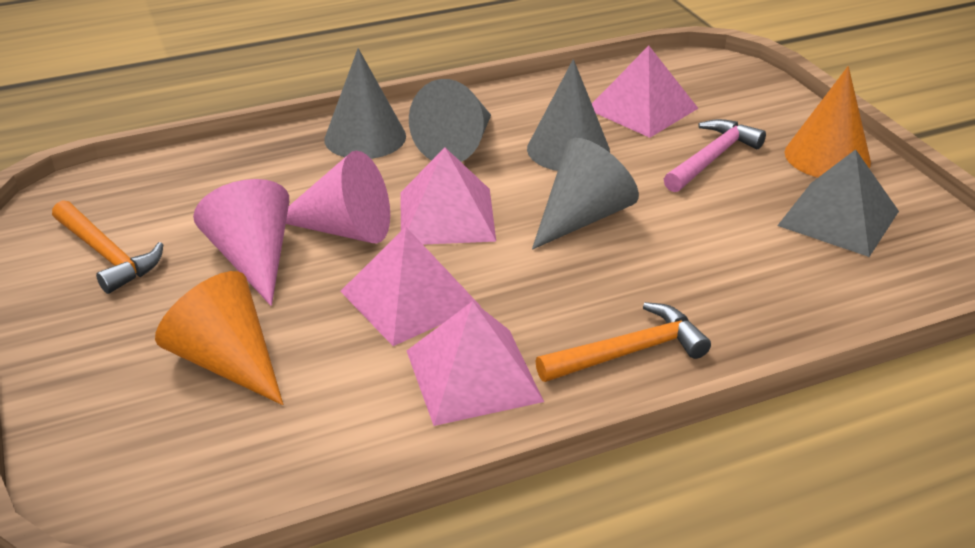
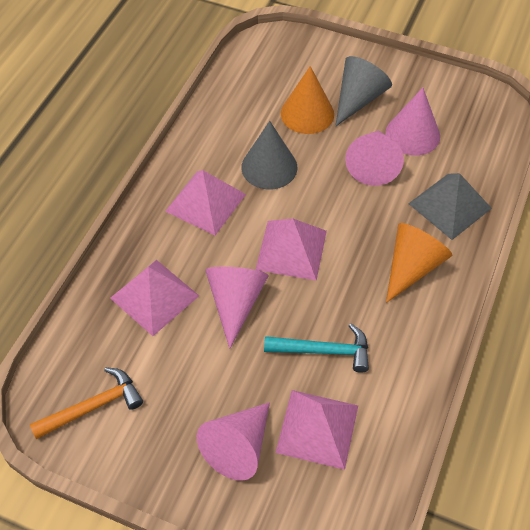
grey cone: 4 -> 2
orange hammer: 2 -> 1
pink cone: 2 -> 4
pink hammer: 1 -> 0
turquoise hammer: 0 -> 1

